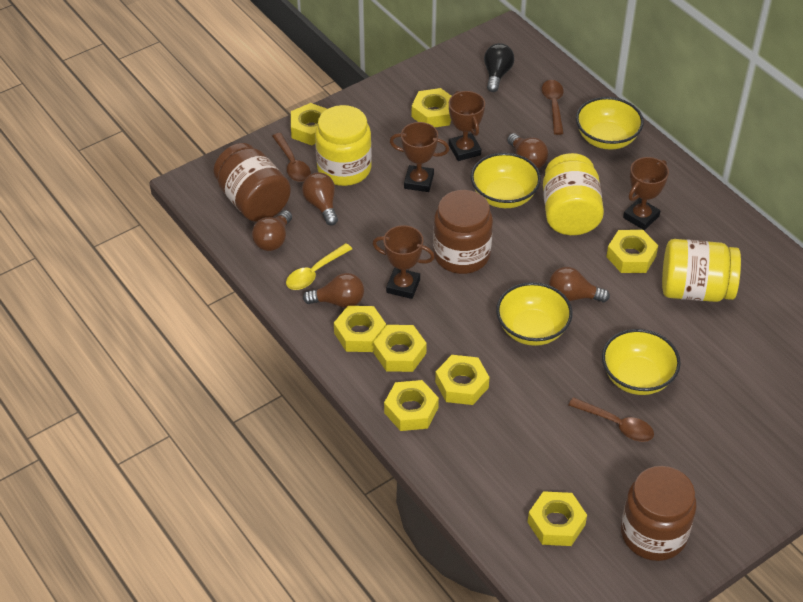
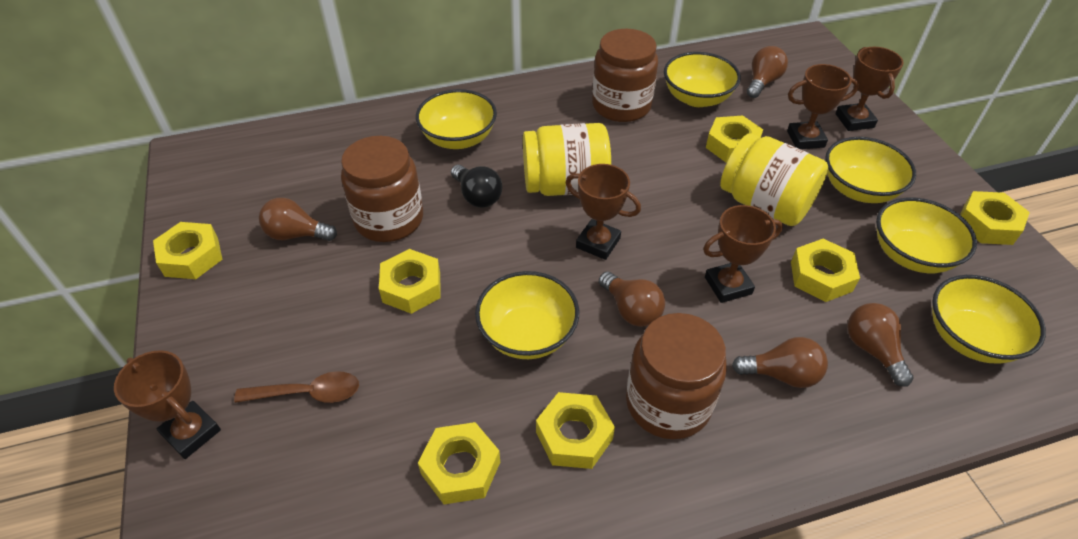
brown spoon: 3 -> 1
brown trophy: 4 -> 5
yellow bowl: 4 -> 6
yellow jar: 3 -> 2
yellow nut: 8 -> 7
yellow spoon: 1 -> 0

